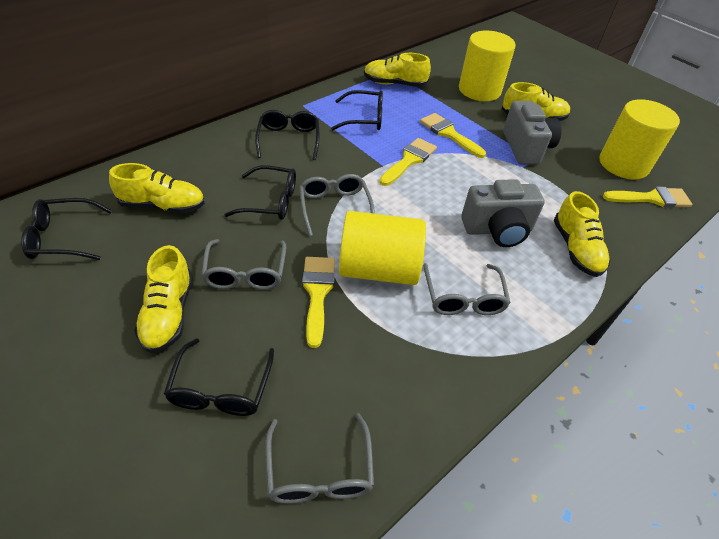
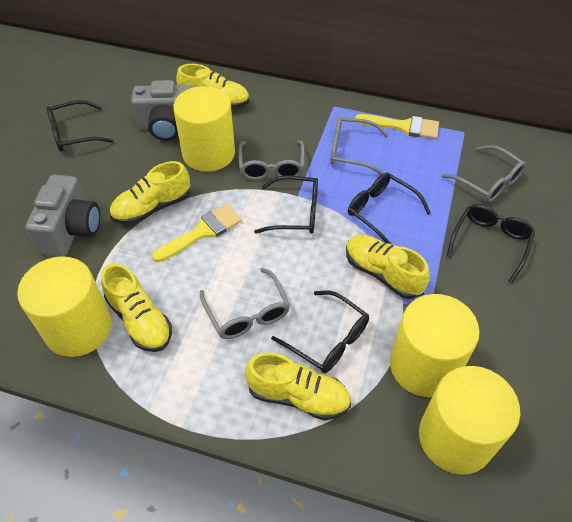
yellow brush: 4 -> 2
yellow cylinder: 3 -> 4

